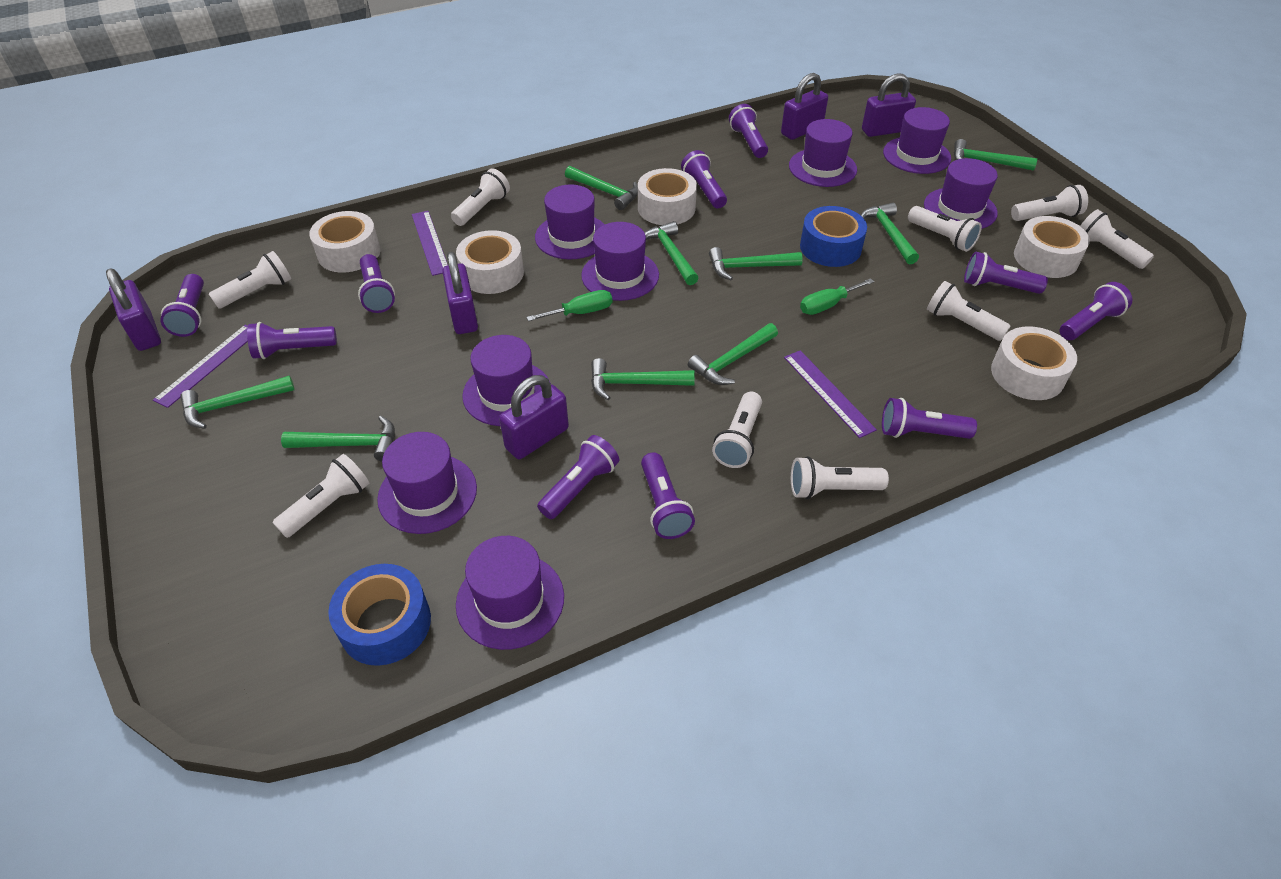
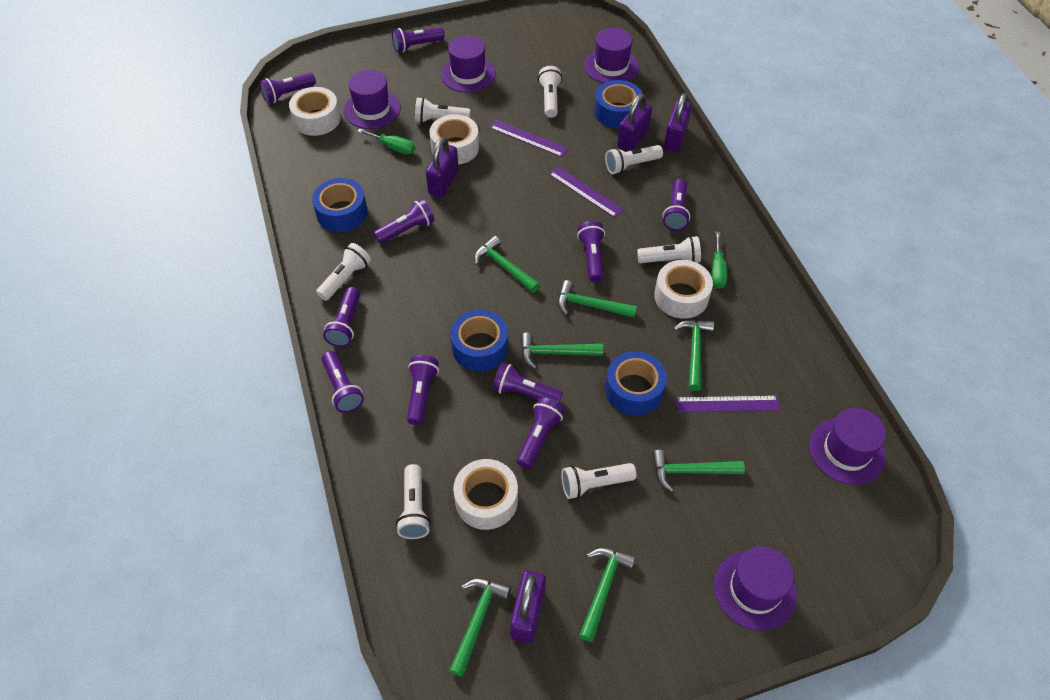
blue tape: 2 -> 4
green hammer: 9 -> 7
purple hat: 8 -> 5
purple padlock: 5 -> 4
white flashlight: 9 -> 7
white tape: 5 -> 4

